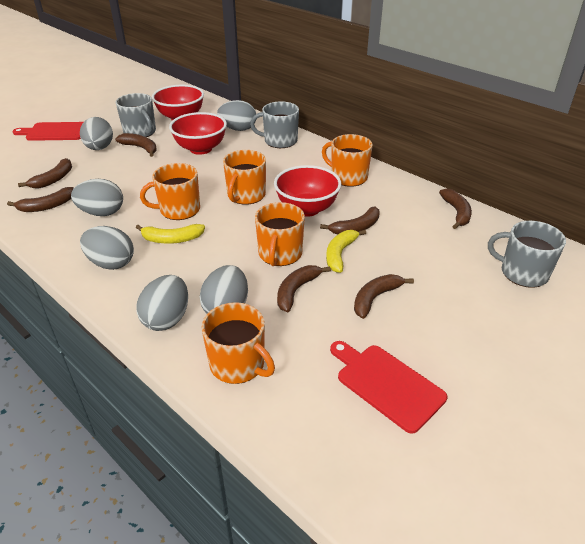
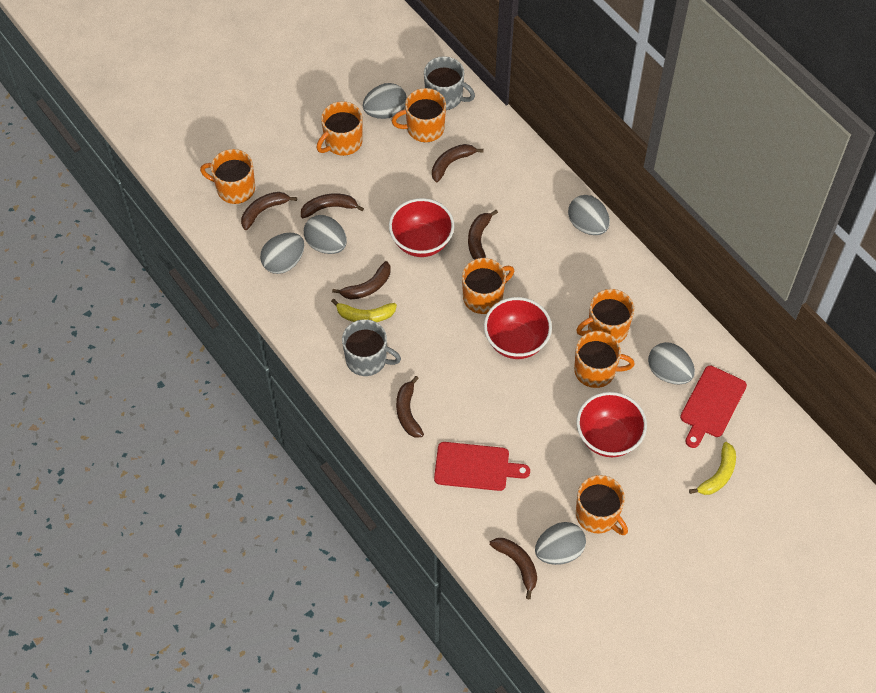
grey mug: 3 -> 2
orange mug: 5 -> 7

